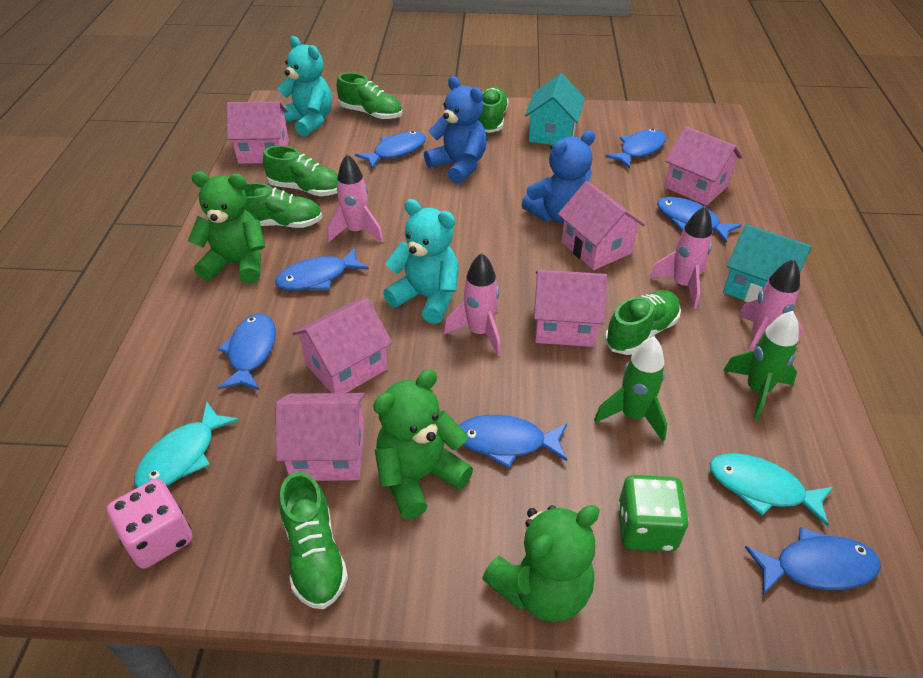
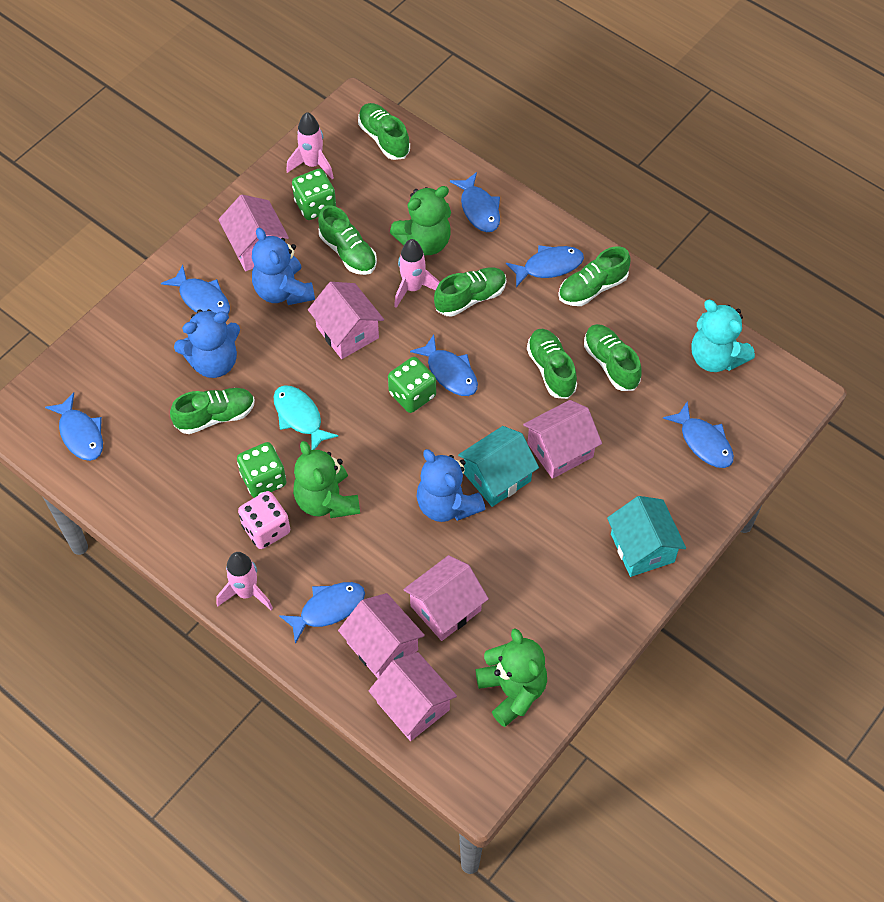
blue teddy bear: 2 -> 3
green dice: 1 -> 3
green rocket: 2 -> 0
green shoe: 6 -> 7
pink rocket: 4 -> 3
turquoise fish: 2 -> 1
turquoise teddy bear: 2 -> 1

